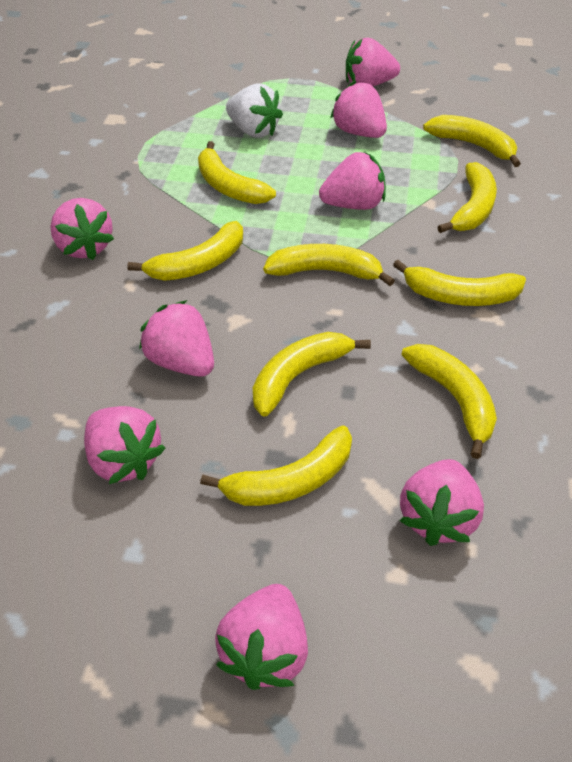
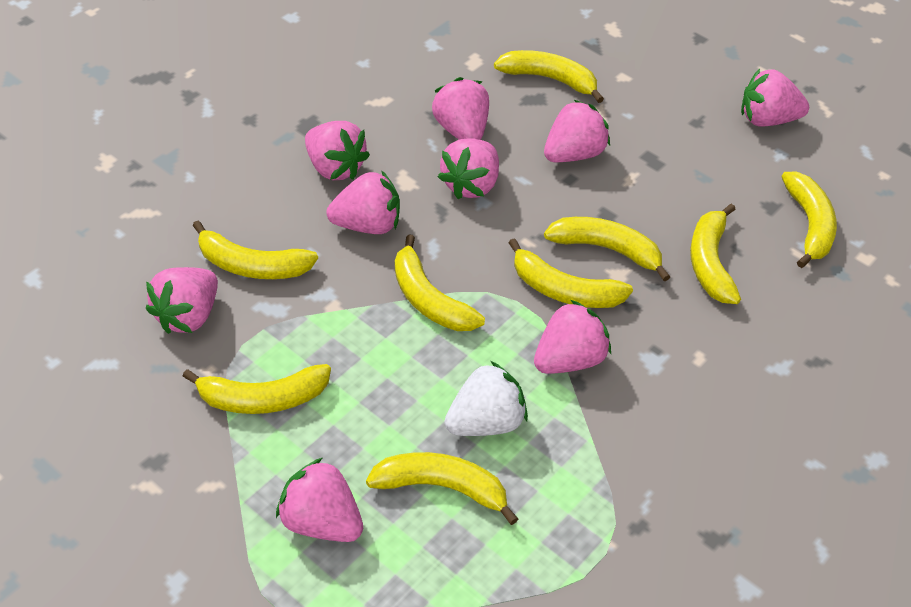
pink strawberry: 8 -> 9

